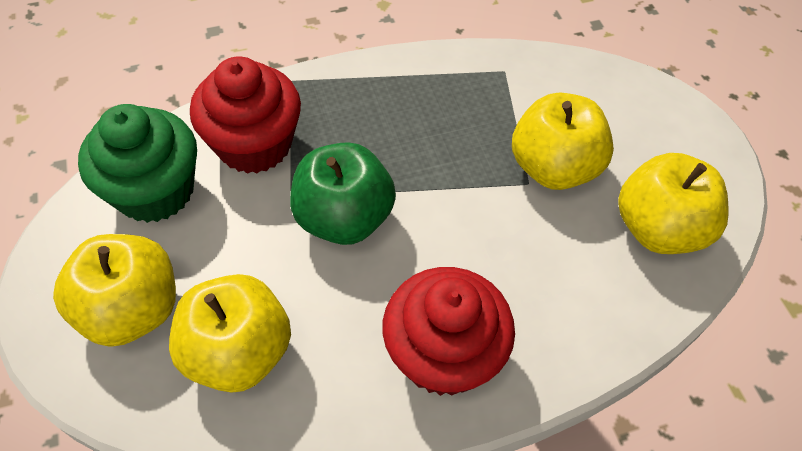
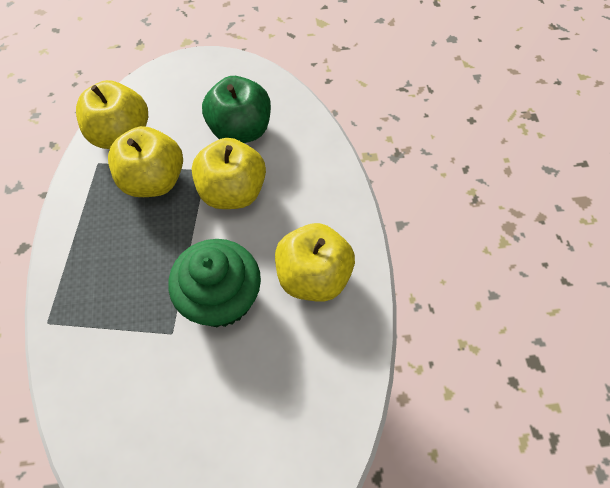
red cupcake: 2 -> 0

